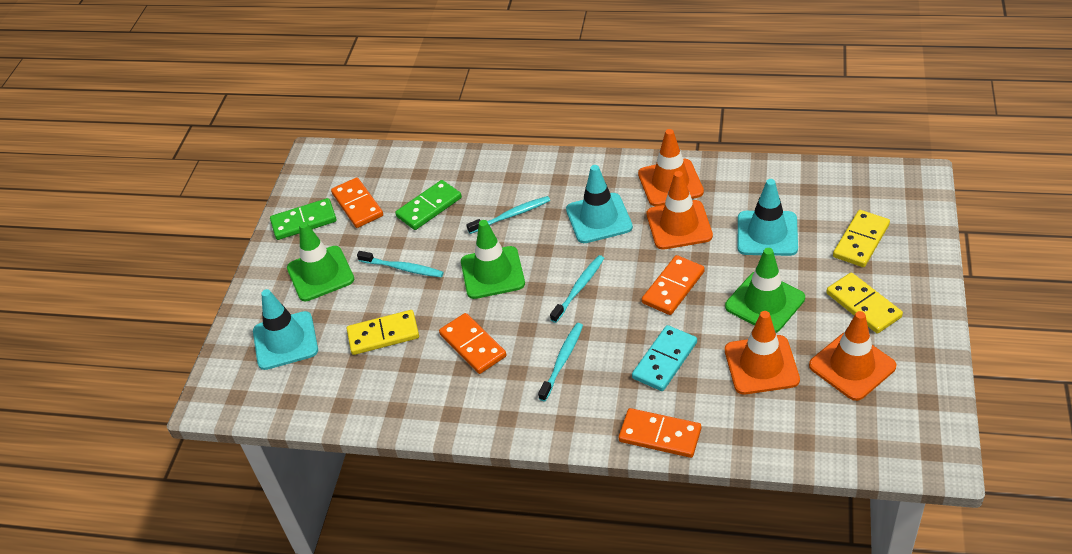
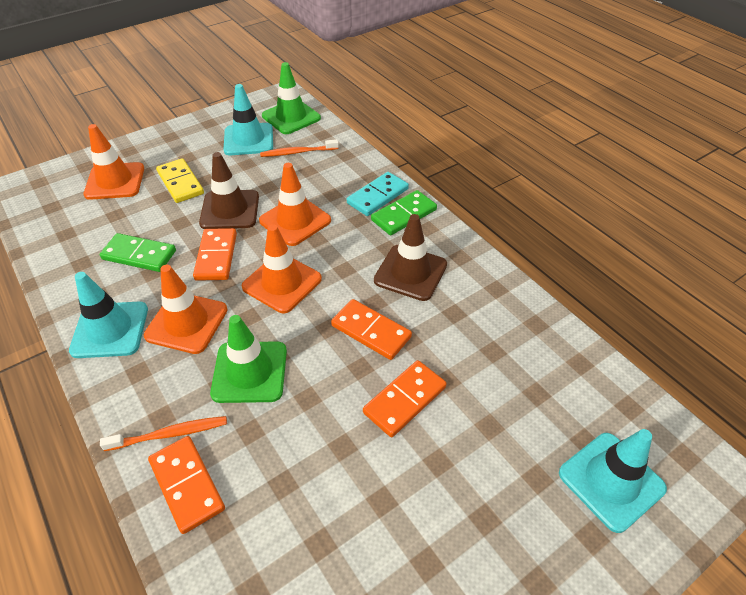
brown traffic cone: 0 -> 2
green traffic cone: 3 -> 2
orange toothbrush: 0 -> 2
turquoise toothbrush: 4 -> 0
yellow domino: 3 -> 1

